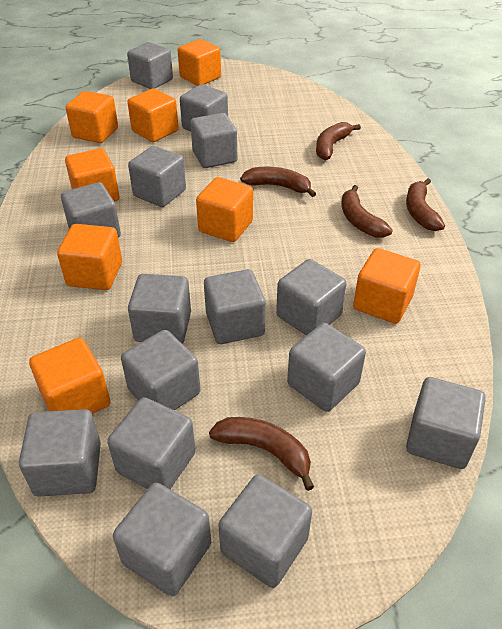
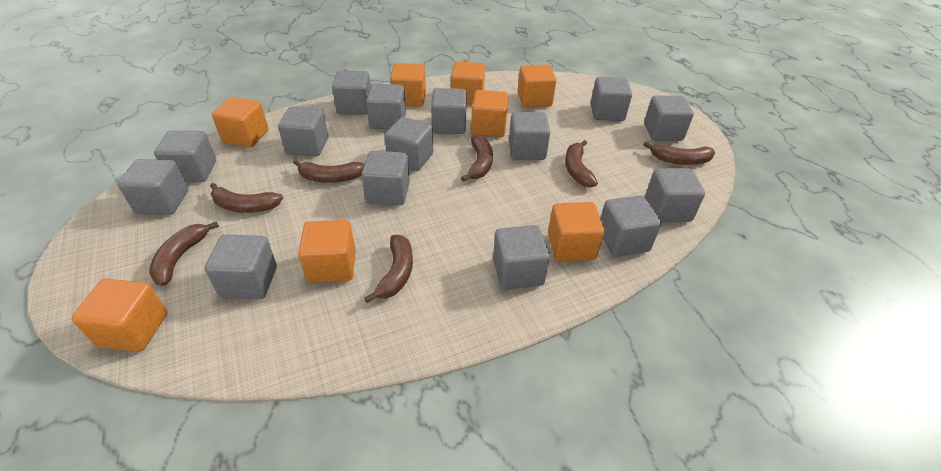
brown banana: 5 -> 7

